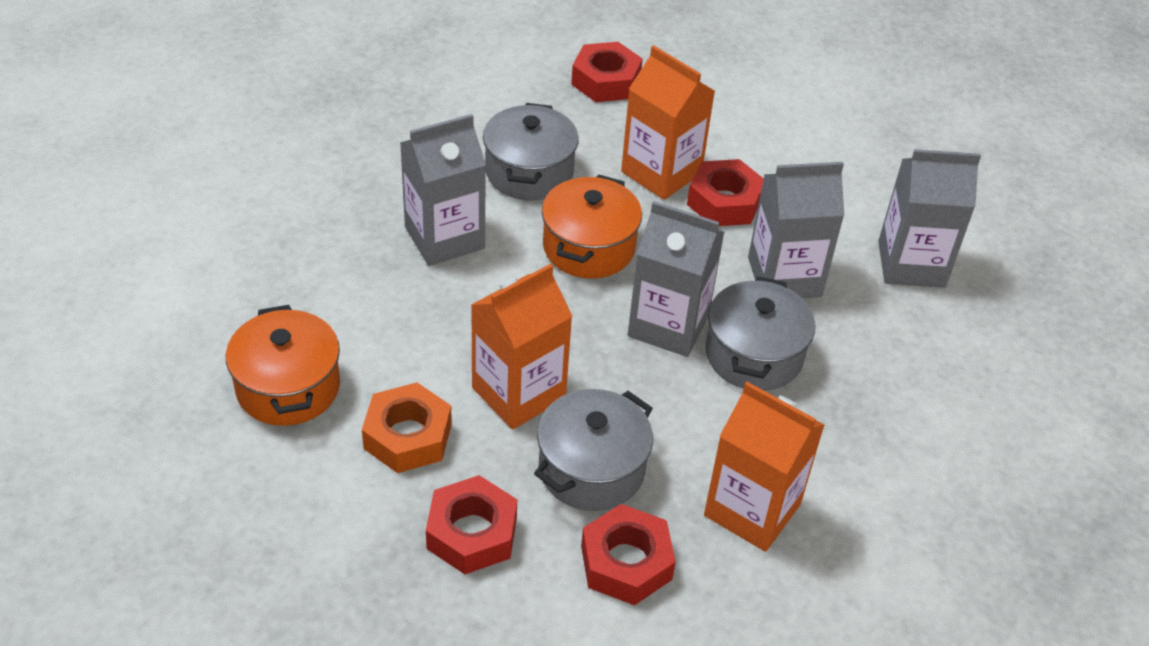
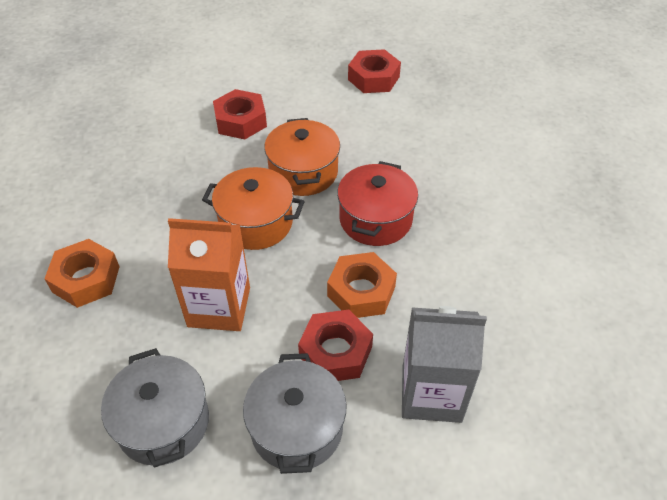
grey carton: 4 -> 1
grey pot: 3 -> 2
orange carton: 3 -> 1
orange nut: 1 -> 2
red nut: 4 -> 3
red pot: 0 -> 1

